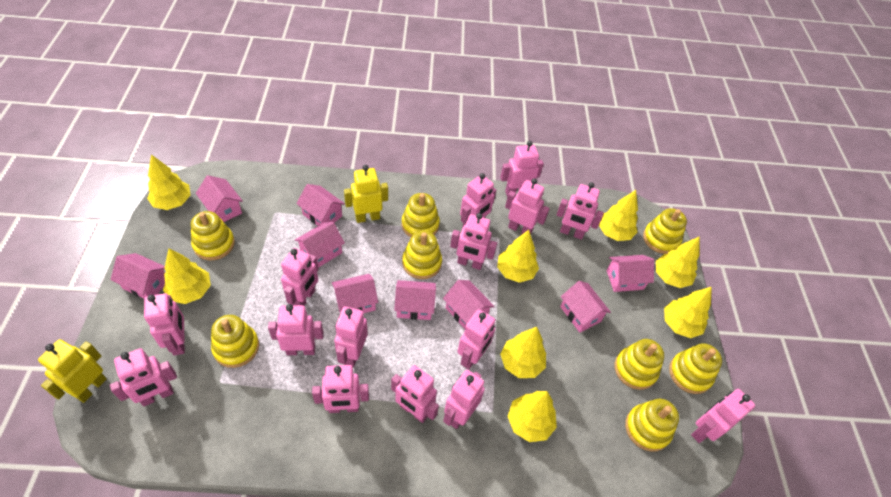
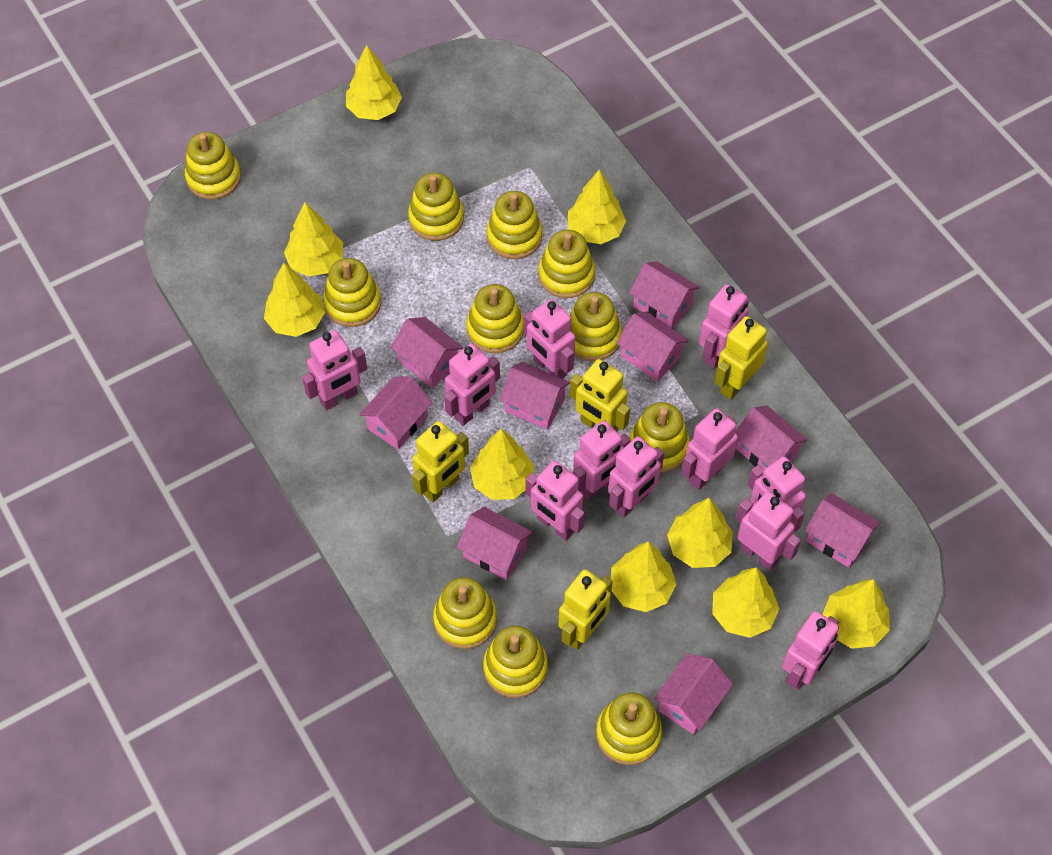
pink robot: 15 -> 11
yellow robot: 2 -> 4
yellow stacking toy: 8 -> 11
yellow tree: 8 -> 9

